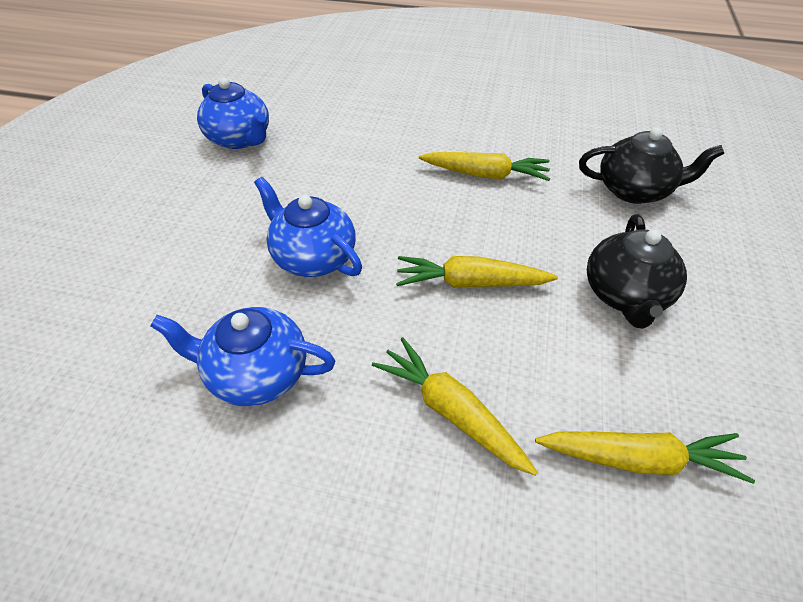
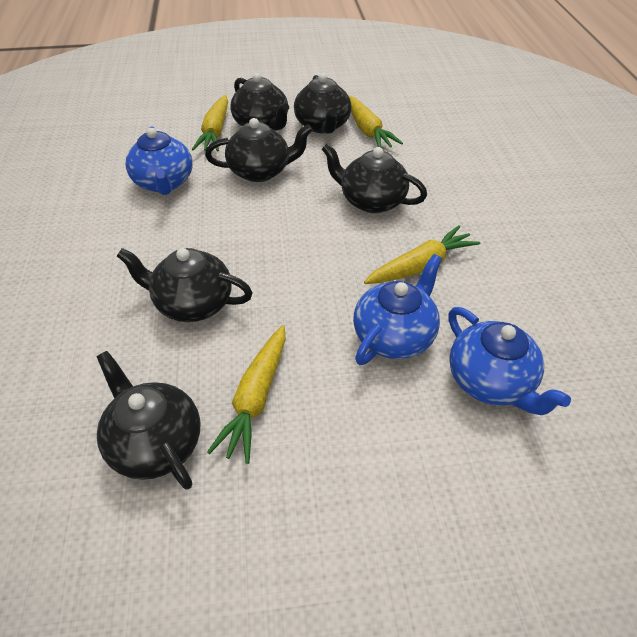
black teapot: 2 -> 6

